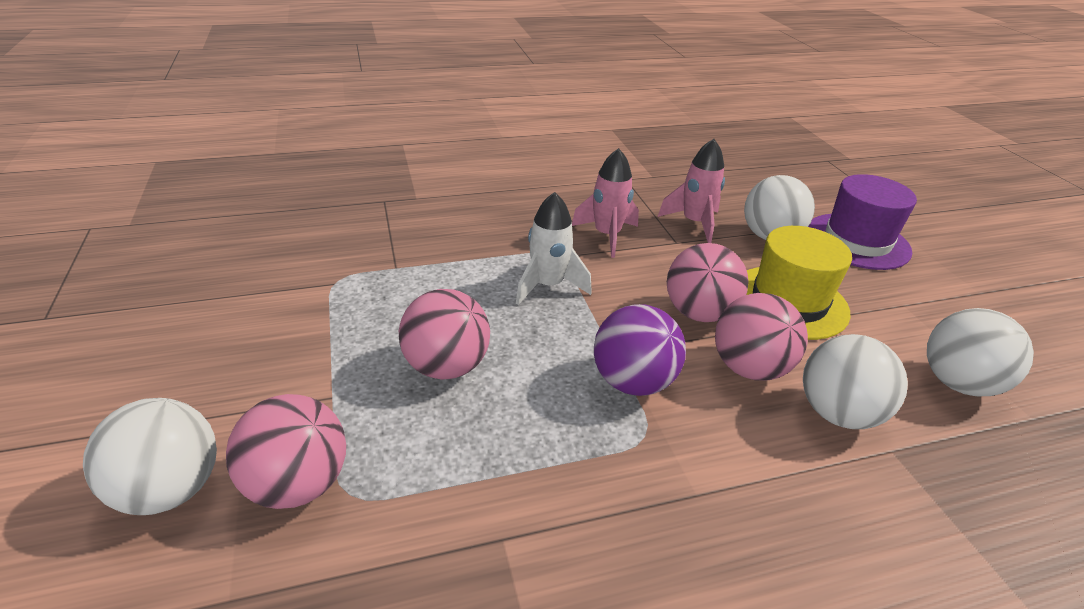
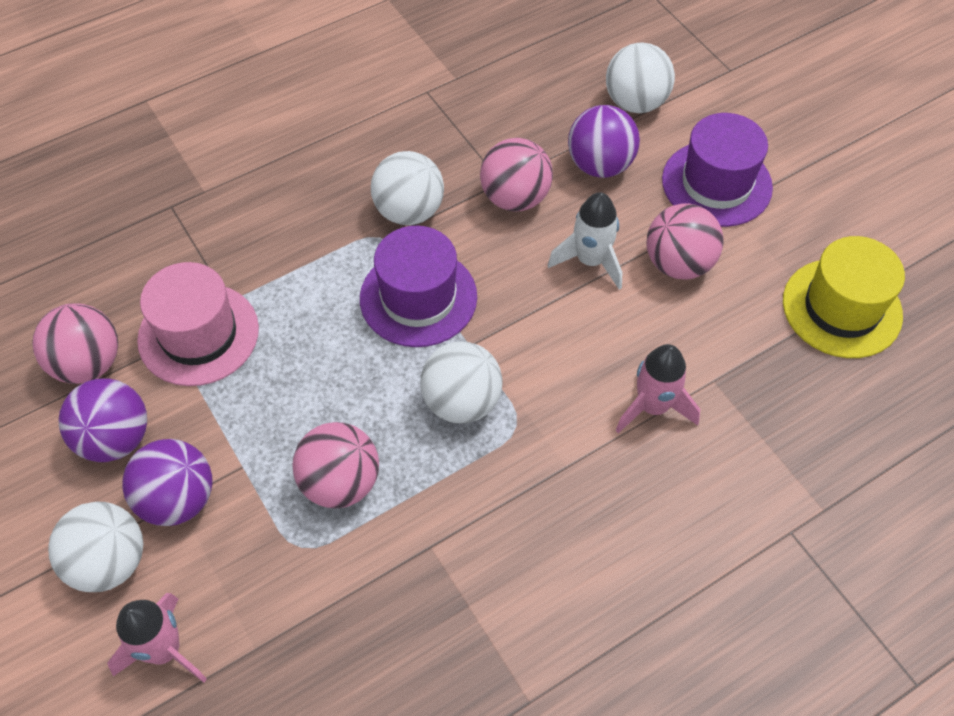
pink hat: 0 -> 1
purple ball: 1 -> 3
purple hat: 1 -> 2

